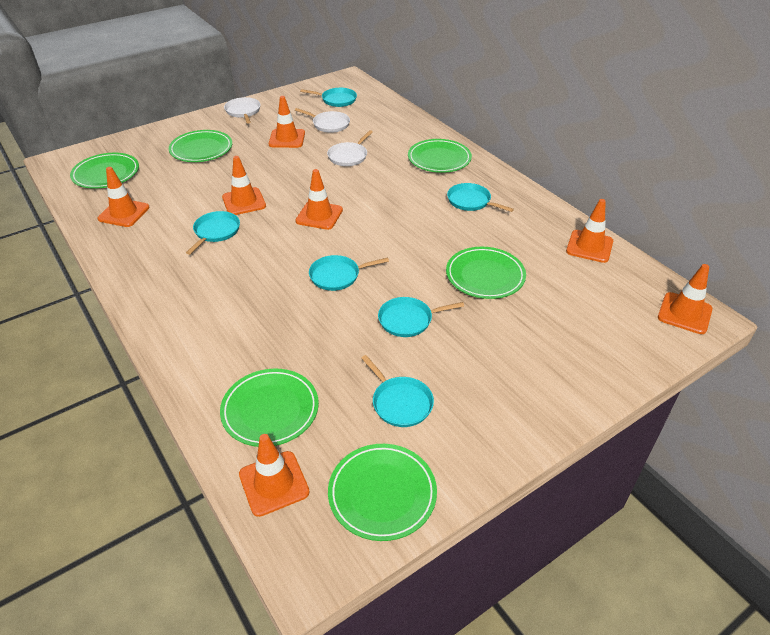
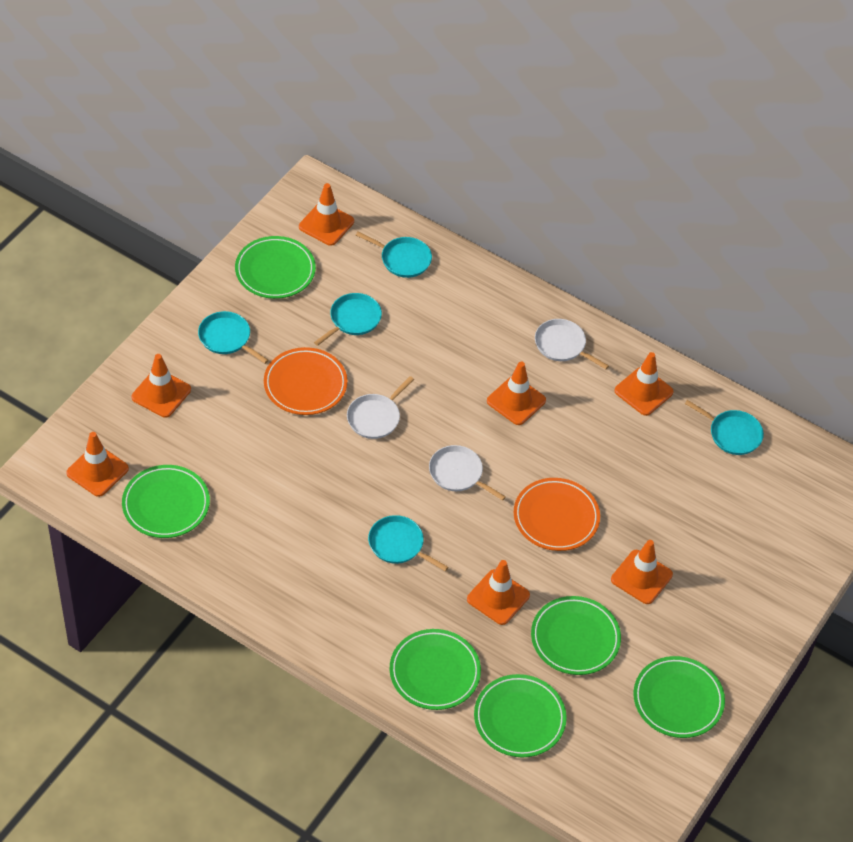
orange plate: 0 -> 2
turquoise pan: 6 -> 5

